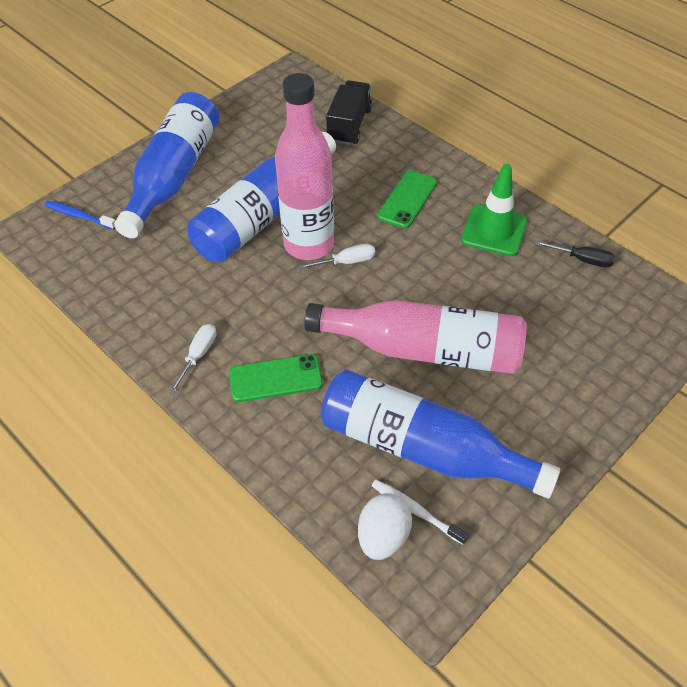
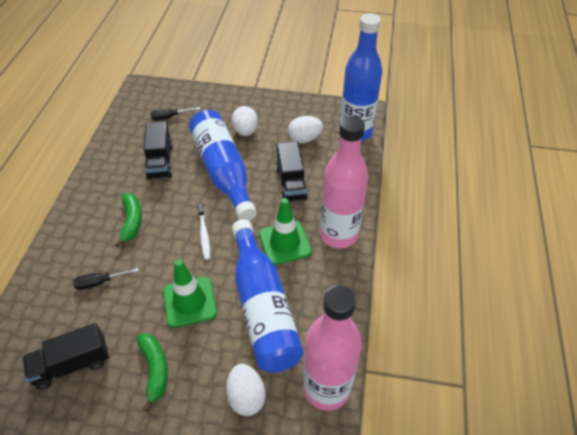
black screwdriver: 1 -> 2
black truck: 1 -> 3
blue toothbrush: 1 -> 0
green banana: 0 -> 2
green phone: 2 -> 0
green traffic cone: 1 -> 2
white egg: 1 -> 3
white screwdriver: 2 -> 0

